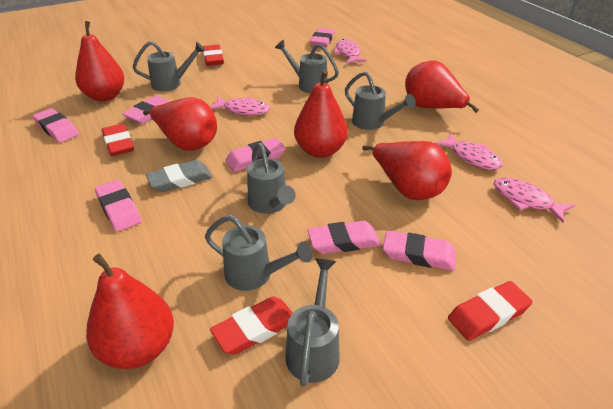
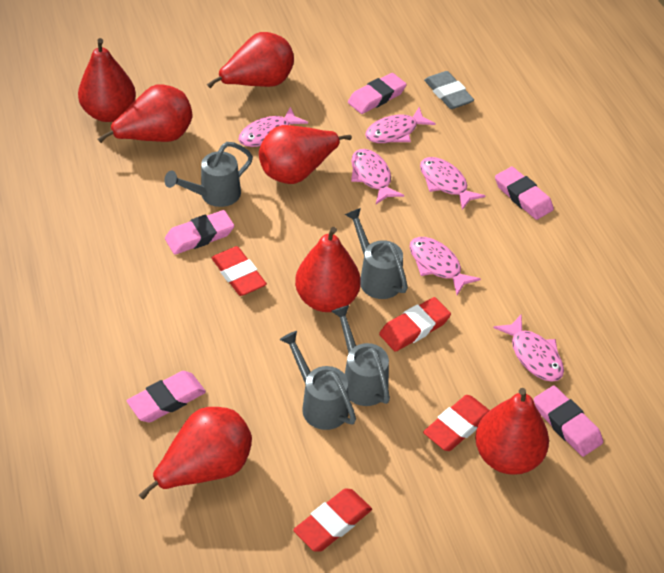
grey watering can: 6 -> 4
pink eraser: 7 -> 5
pink fish: 4 -> 6
red pear: 6 -> 7

